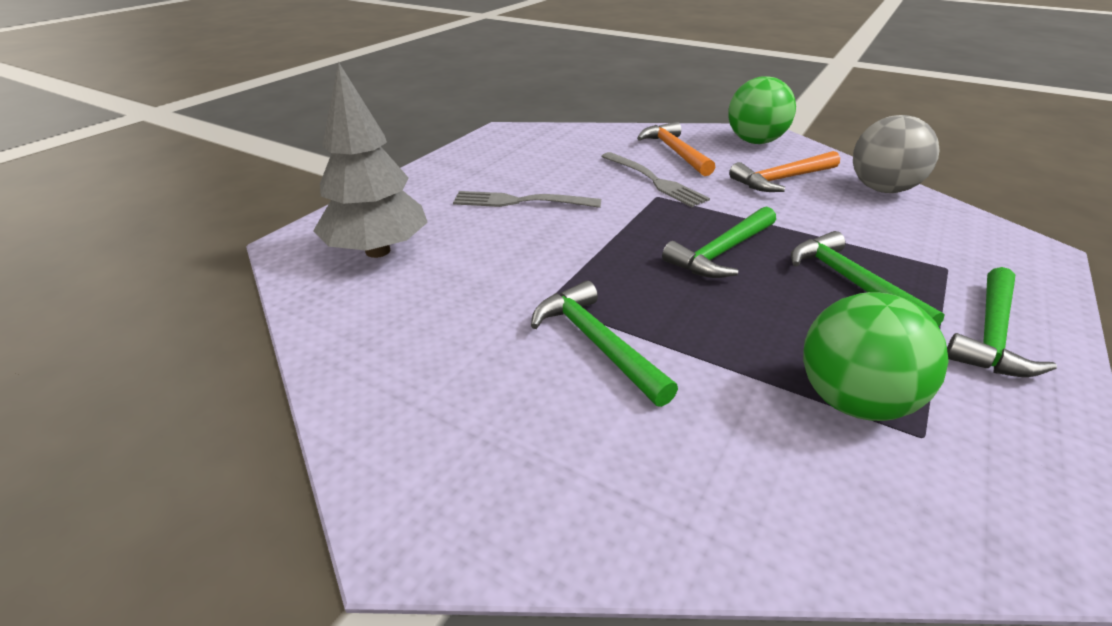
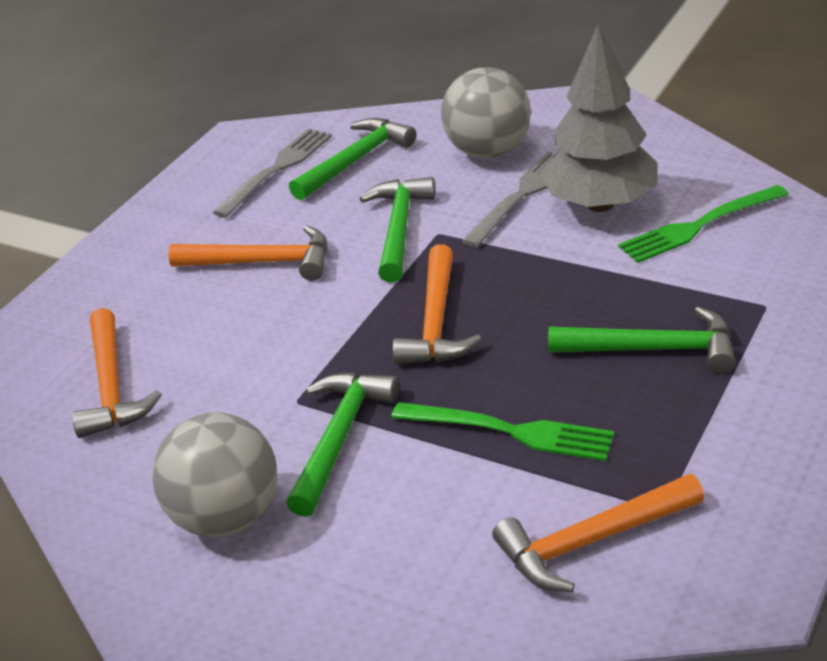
green ball: 2 -> 0
green fork: 0 -> 2
grey ball: 1 -> 2
orange hammer: 2 -> 4

